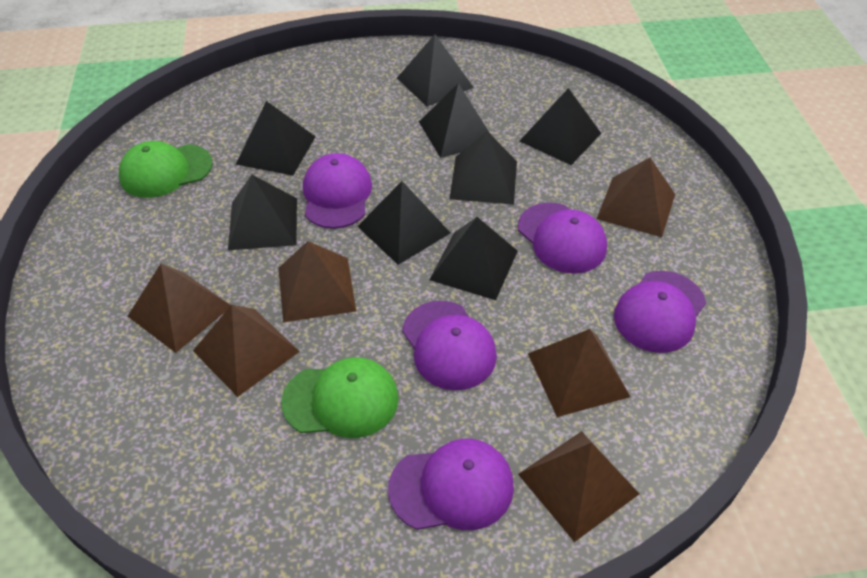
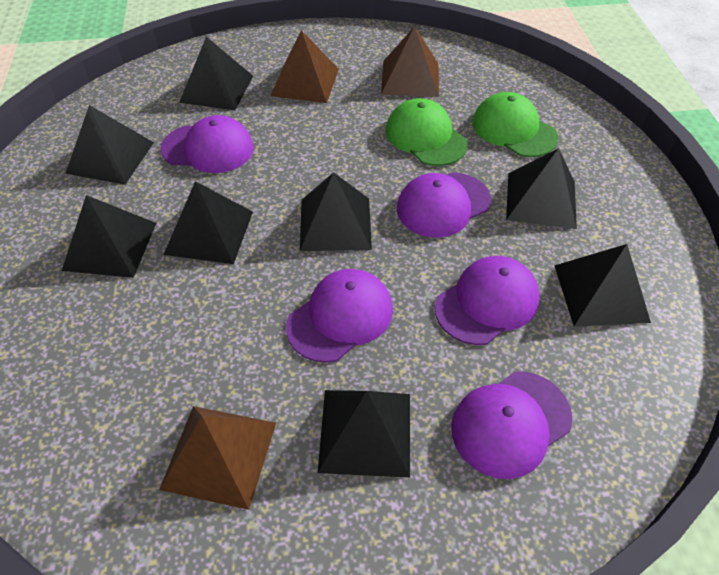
brown pyramid: 6 -> 3

